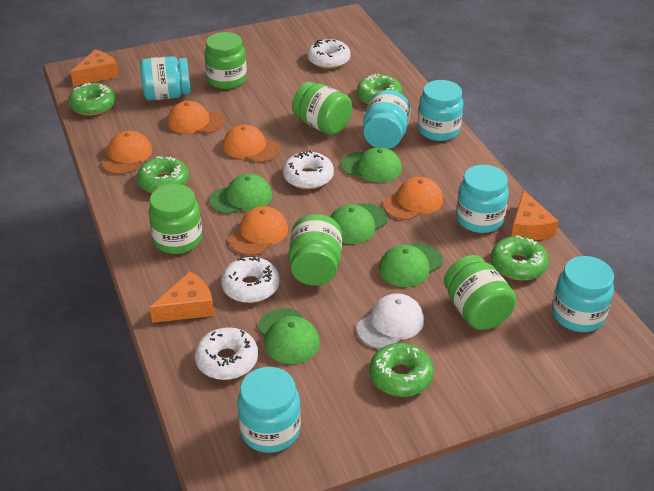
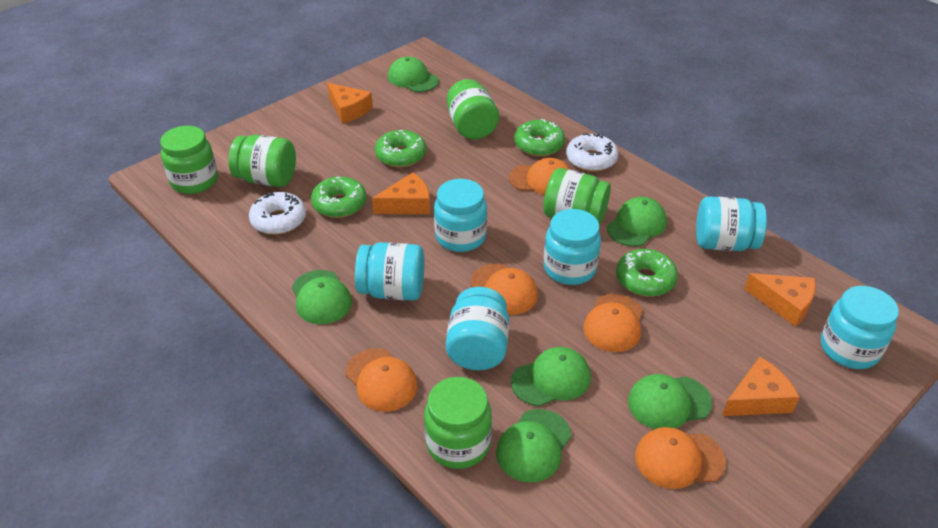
green cap: 5 -> 6
green donut: 5 -> 4
orange cheese: 3 -> 4
white cap: 1 -> 0
white donut: 4 -> 2

